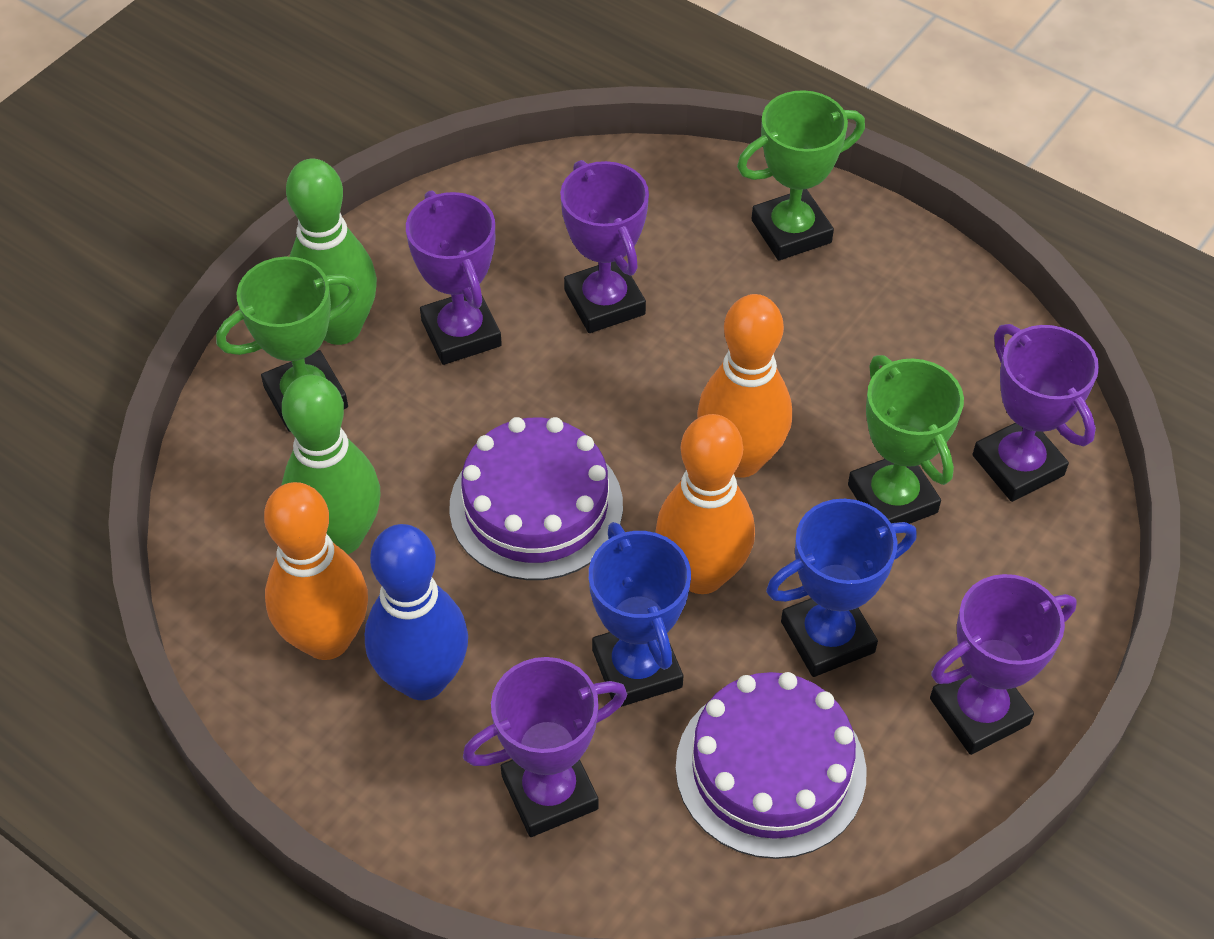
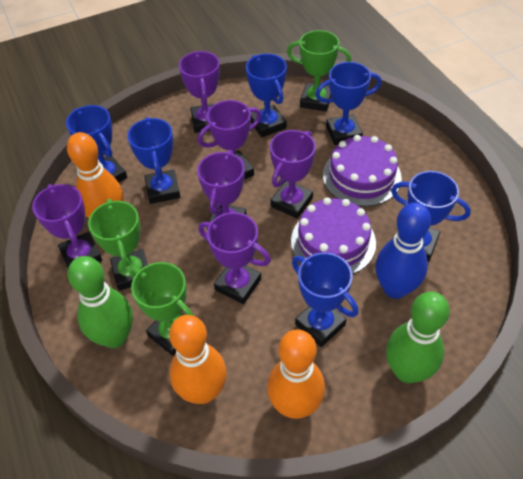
blue trophy: 2 -> 6
purple trophy: 5 -> 6

